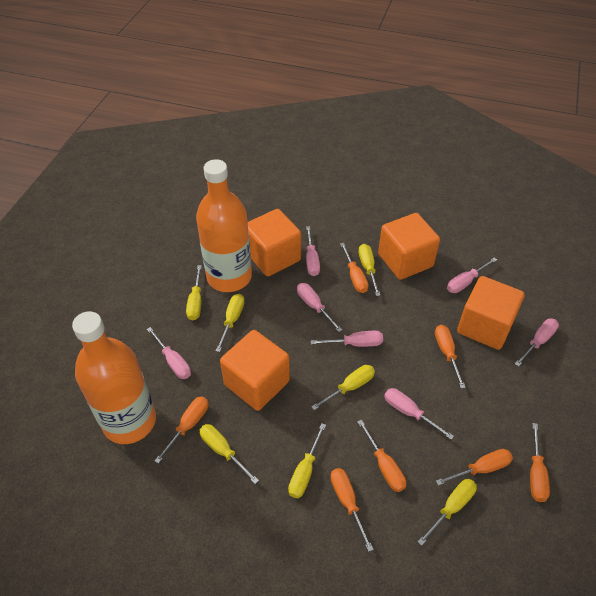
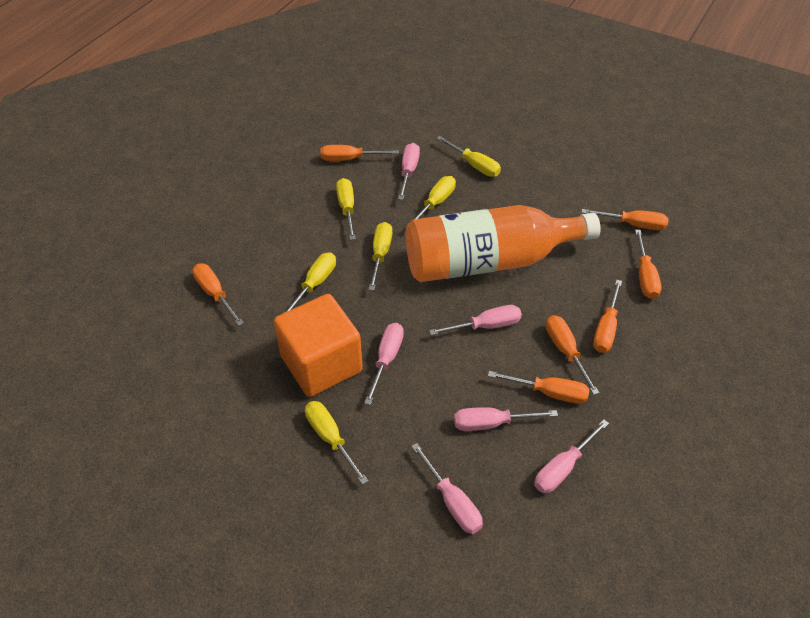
orange bottle: 2 -> 1
orange cube: 4 -> 1
pink screwdriver: 7 -> 6
yellow screwdriver: 7 -> 6

